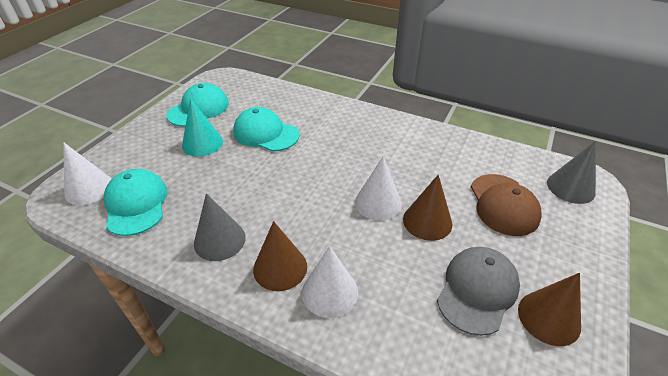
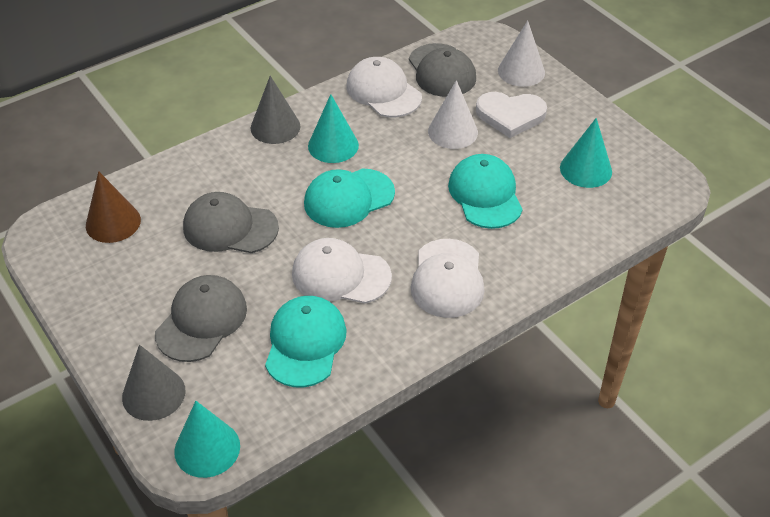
brown cap: 1 -> 0
brown cone: 3 -> 1
grey cap: 1 -> 3
turquoise cone: 1 -> 3
white cap: 0 -> 3
white cone: 3 -> 2
white heart: 0 -> 1

